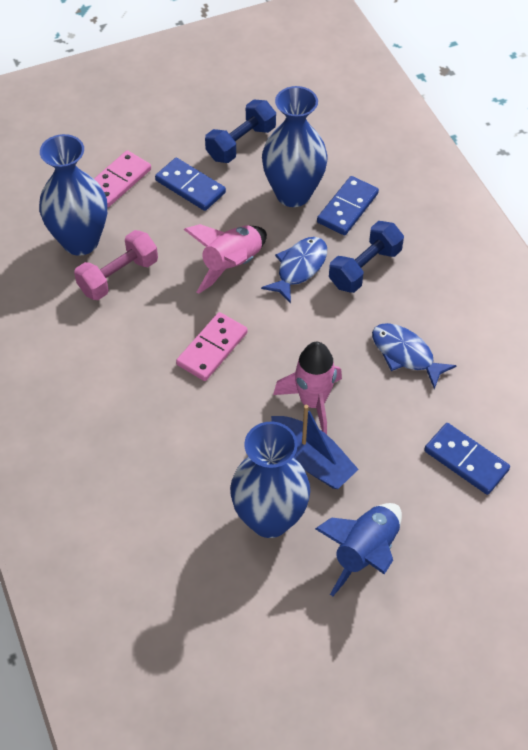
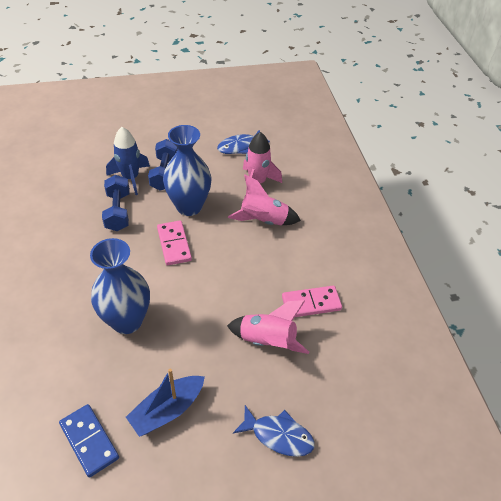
blue domino: 3 -> 1
blue vase: 3 -> 2
pink dumbbell: 1 -> 0
pink rocket: 2 -> 3

